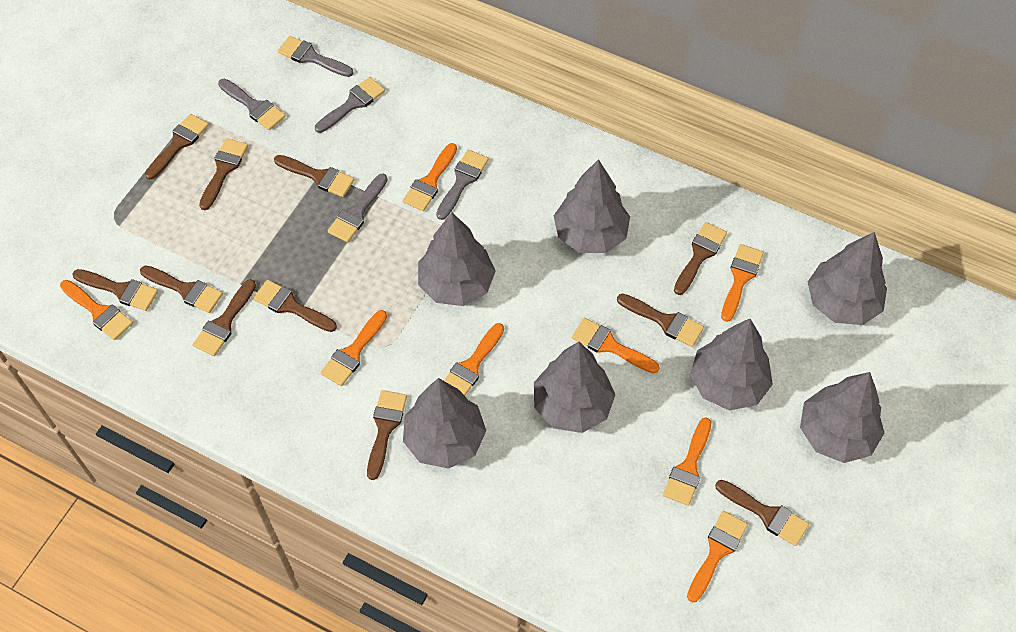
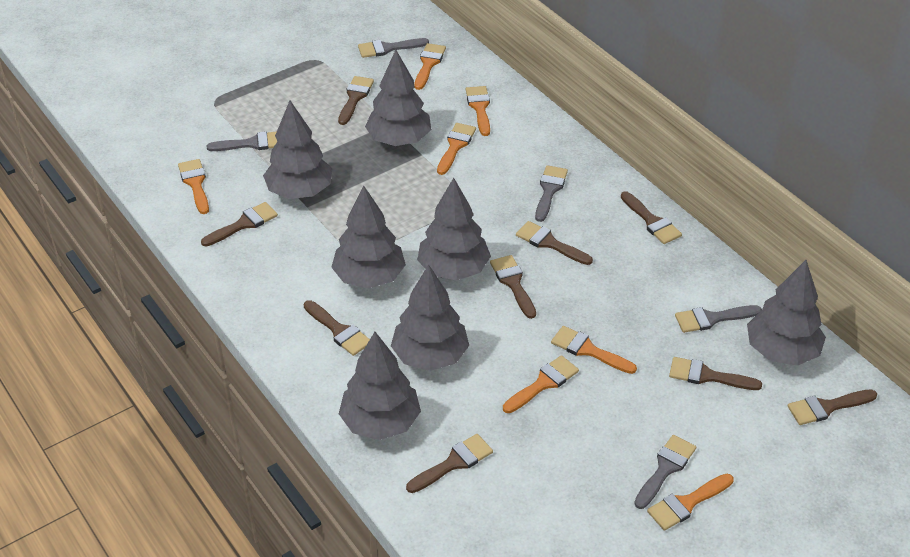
brown brush: 11 -> 9
orange brush: 8 -> 7

